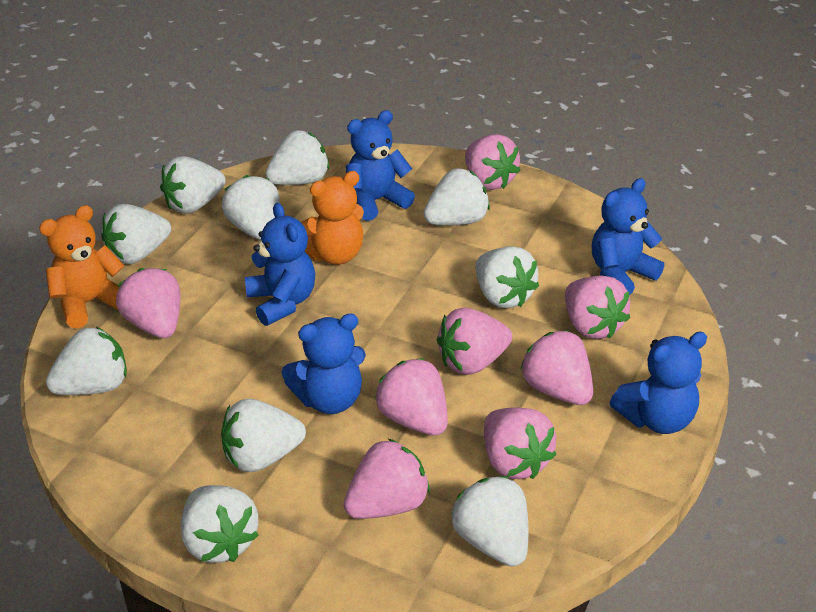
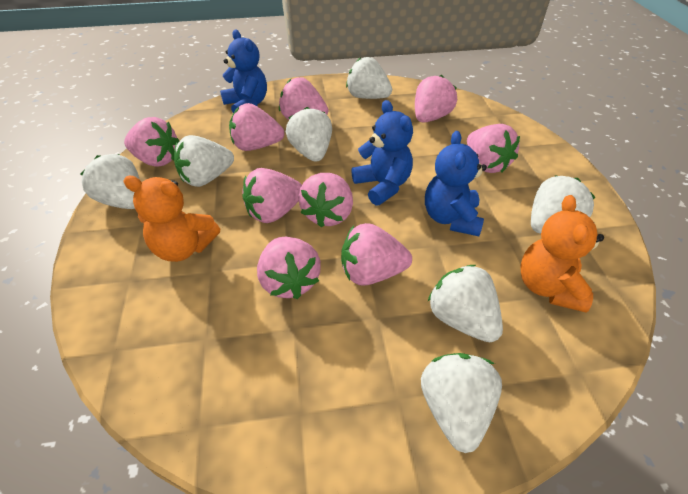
blue teddy bear: 5 -> 3
pink strawberry: 8 -> 9
white strawberry: 10 -> 7

